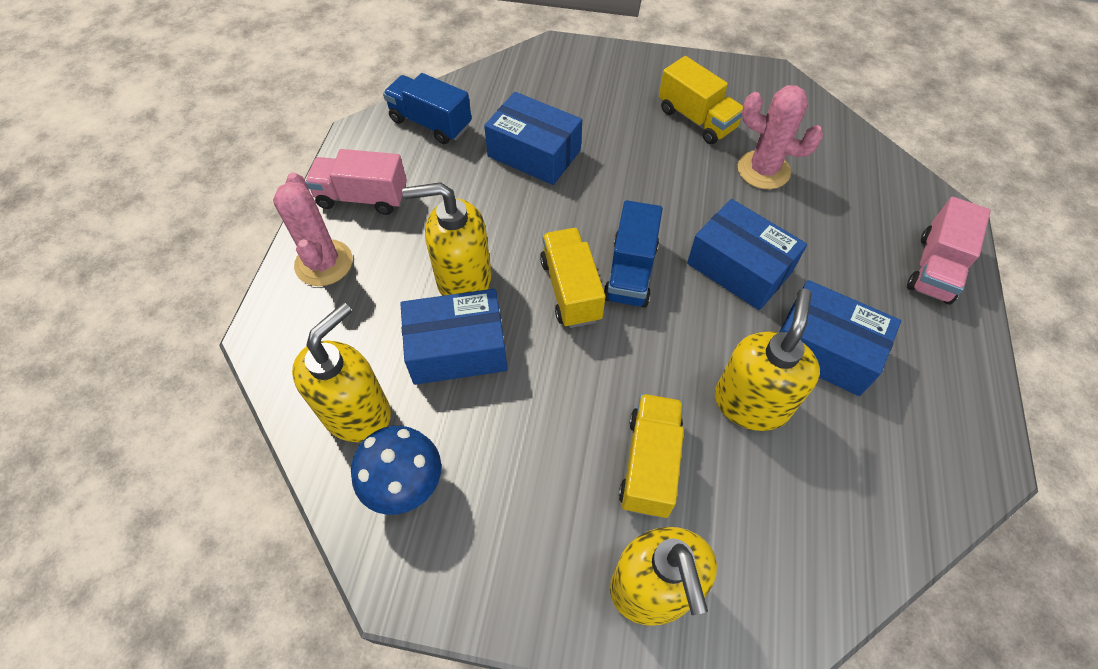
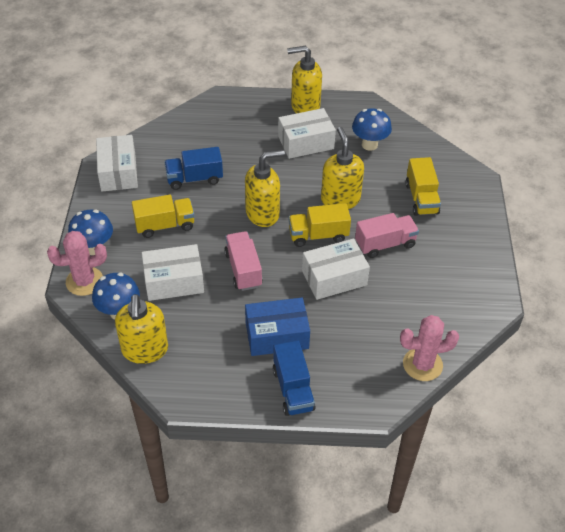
blue box: 4 -> 1
blue mushroom: 1 -> 3
white box: 0 -> 4

